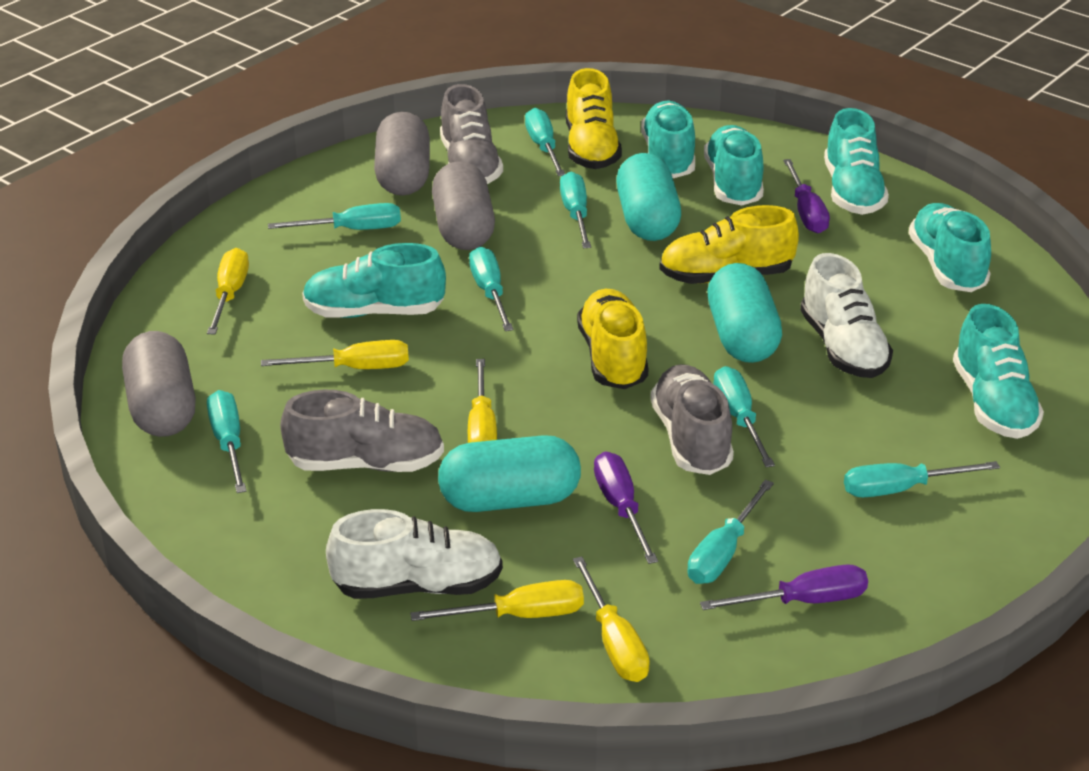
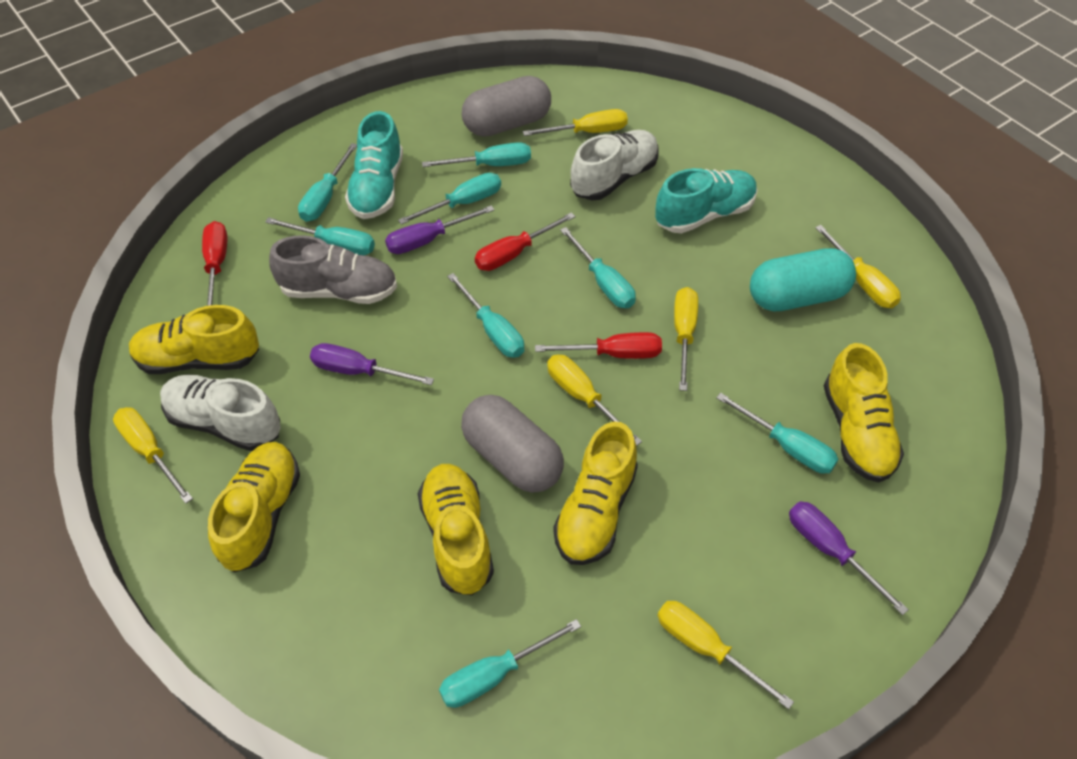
grey capsule: 3 -> 2
grey shoe: 3 -> 1
red screwdriver: 0 -> 3
turquoise capsule: 3 -> 1
turquoise shoe: 6 -> 2
yellow screwdriver: 5 -> 6
yellow shoe: 3 -> 5

